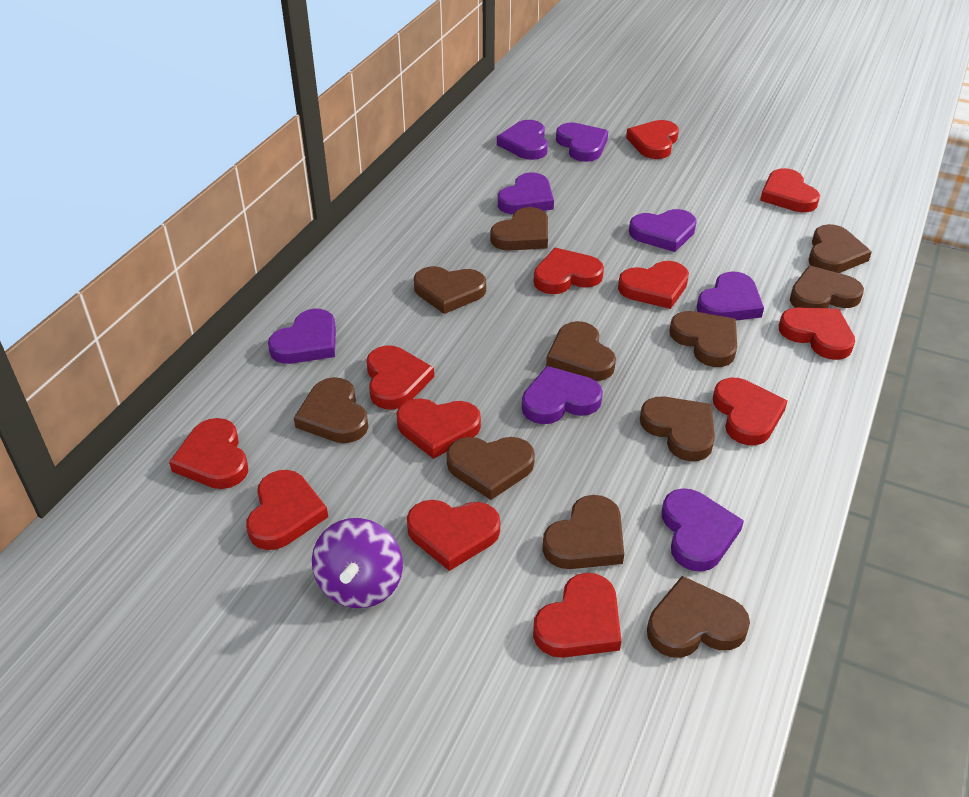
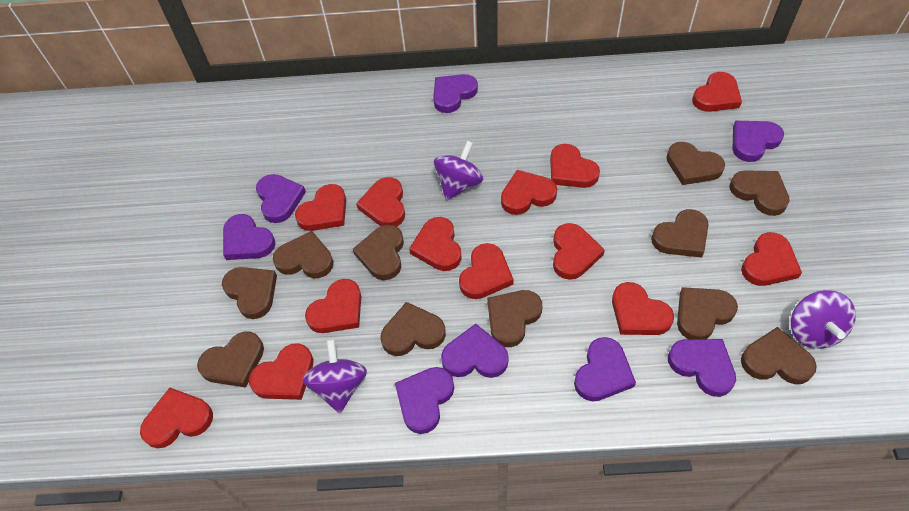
purple spinning top: 1 -> 3
red heart: 12 -> 13

